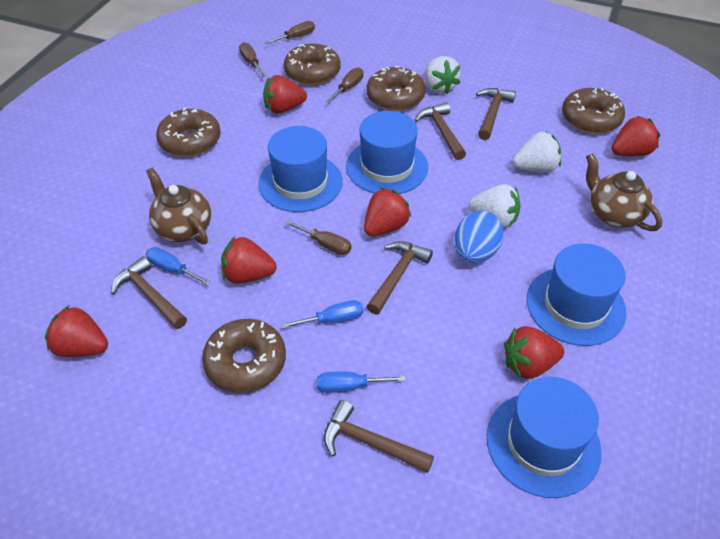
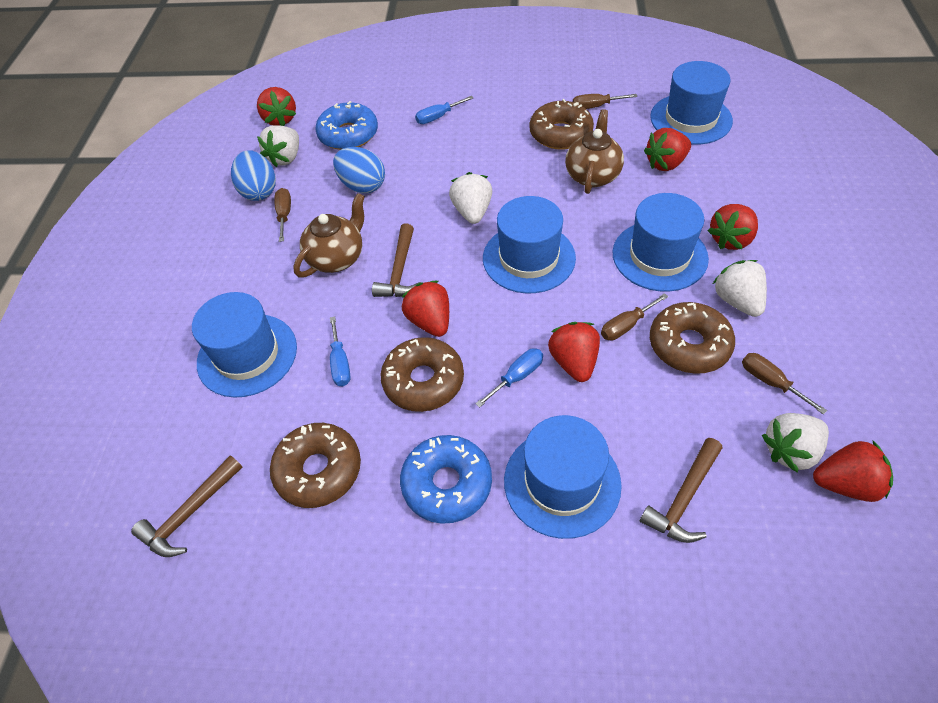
blue donut: 0 -> 2
blue egg: 1 -> 2
blue hat: 4 -> 5
brown donut: 5 -> 4
brown hammer: 5 -> 3
white strawberry: 3 -> 4

